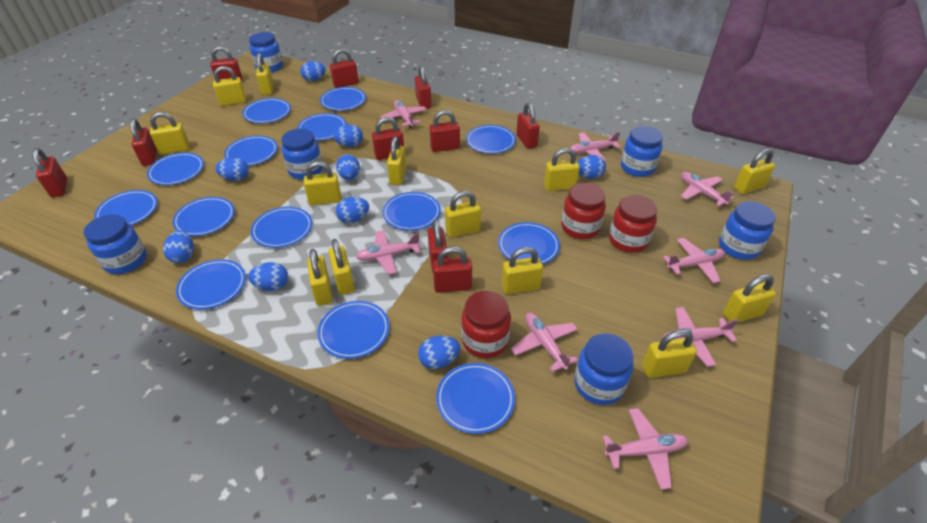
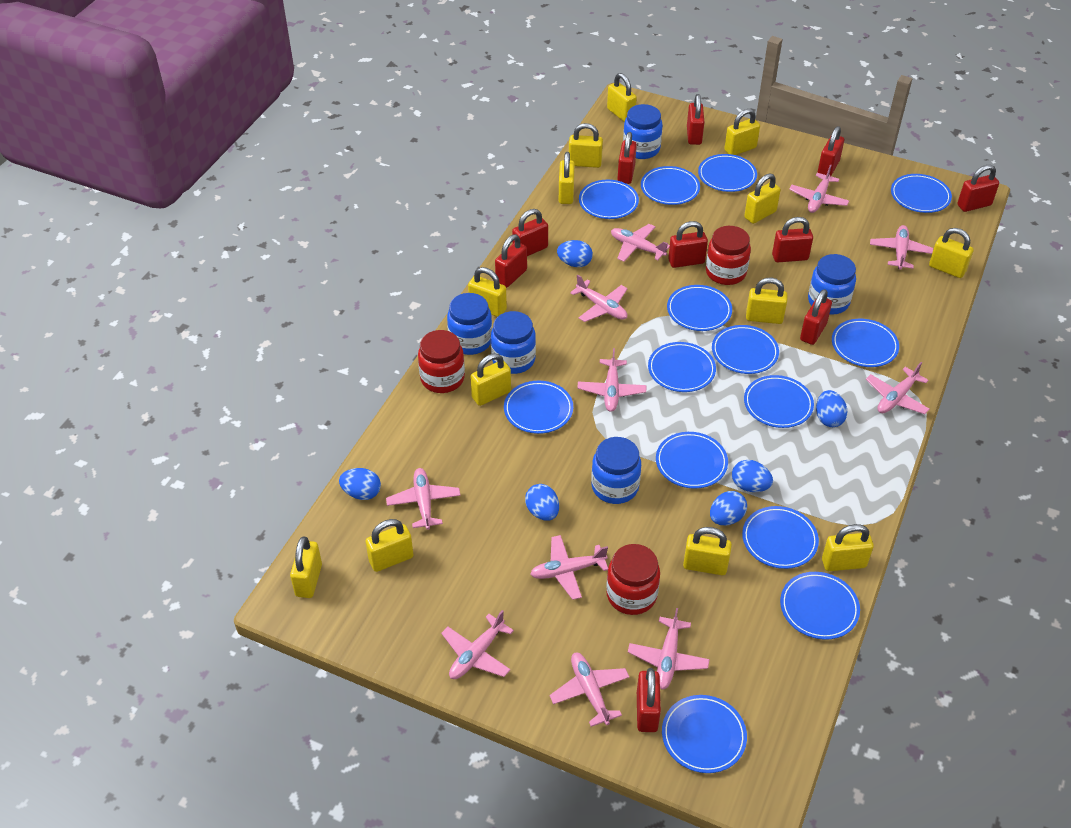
blue egg: 9 -> 6
blue jar: 6 -> 5
pink plane: 8 -> 11

